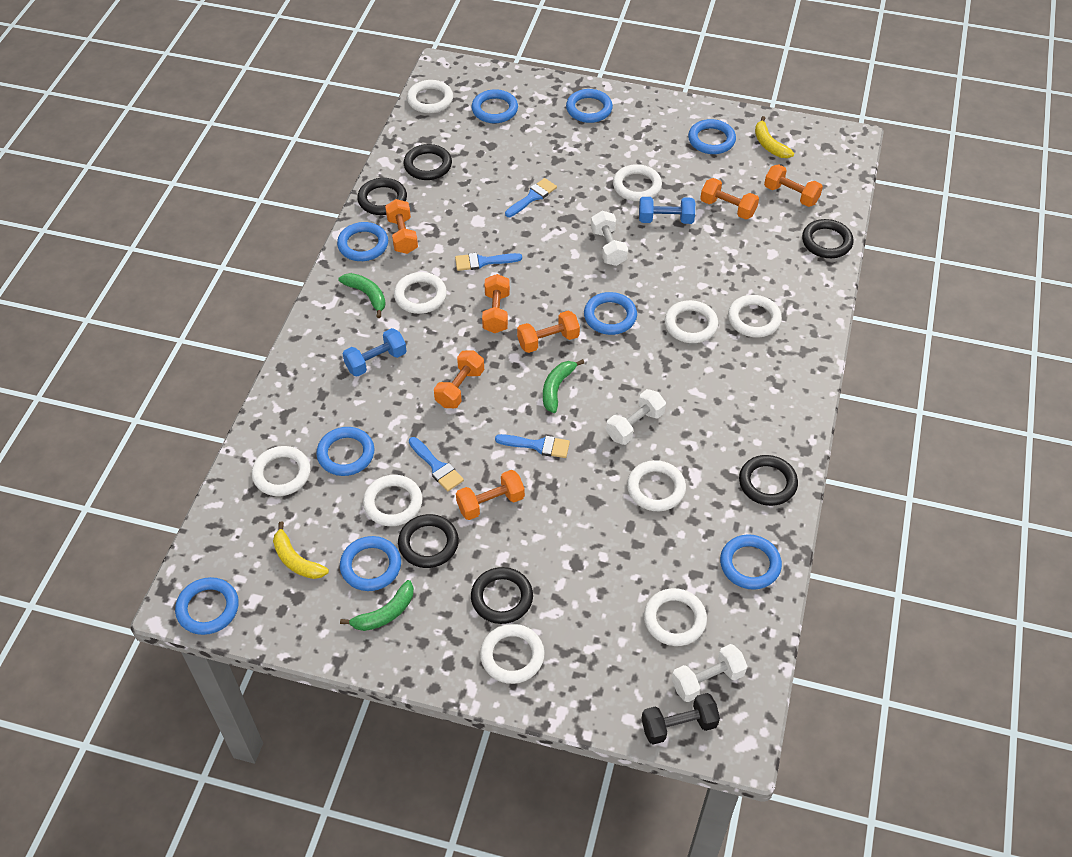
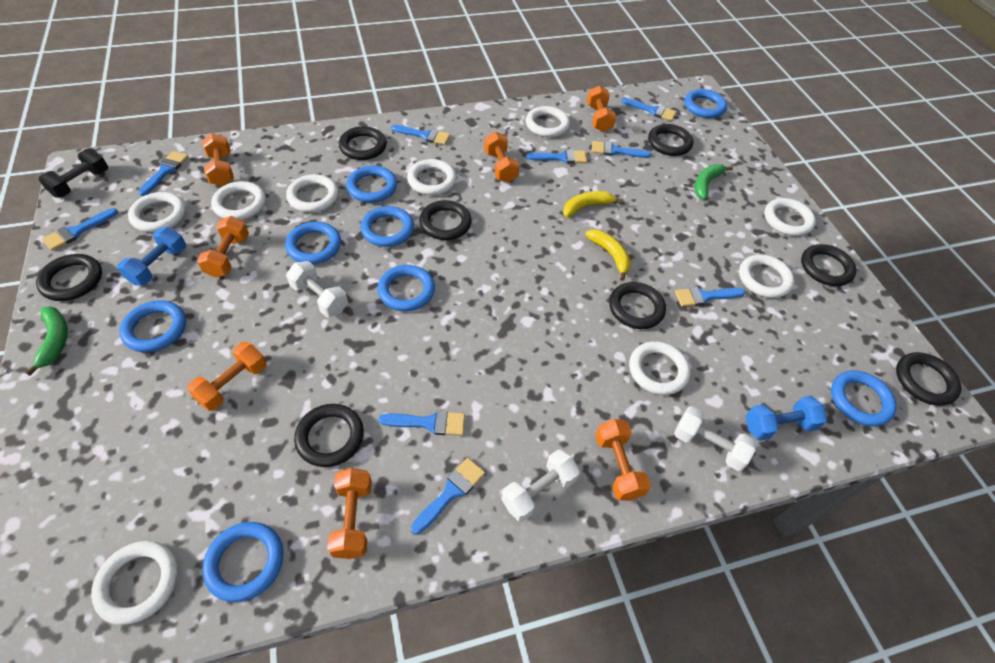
black ring: 6 -> 8
blue brush: 4 -> 9
blue ring: 9 -> 8
green banana: 3 -> 2
white ring: 10 -> 9

